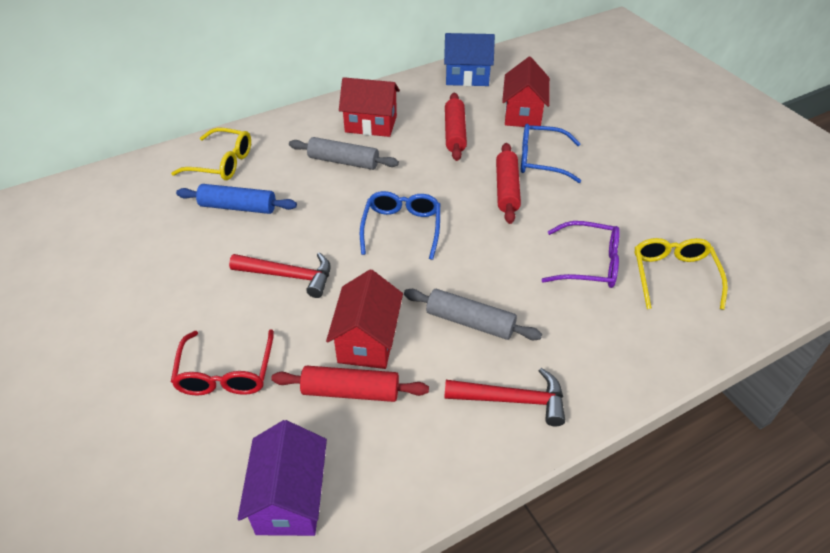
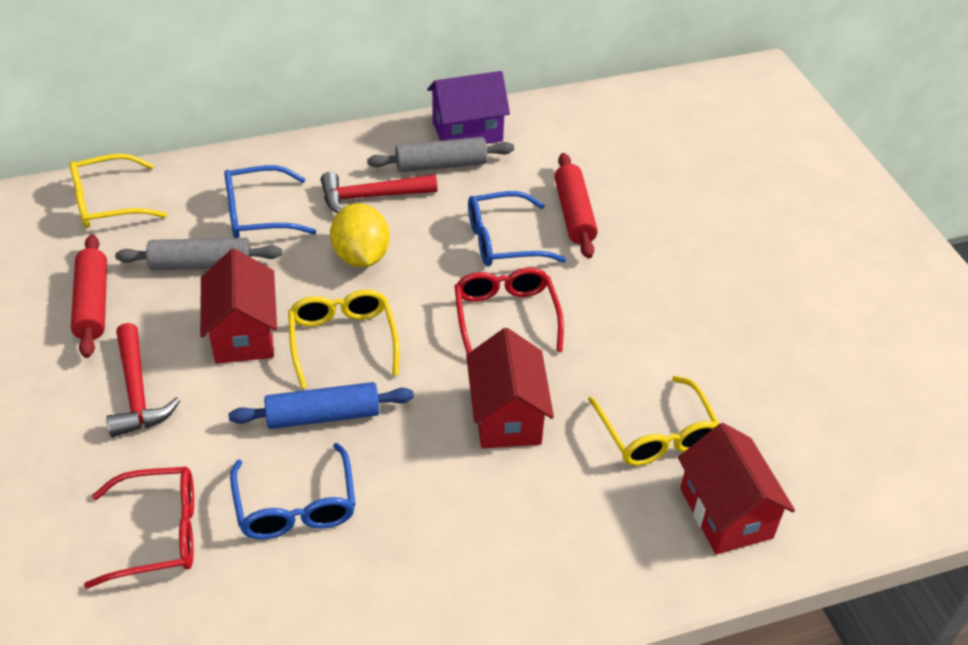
blue glasses: 2 -> 3
blue house: 1 -> 0
purple glasses: 1 -> 0
red glasses: 1 -> 2
red rolling pin: 3 -> 2
yellow glasses: 2 -> 3
yellow lemon: 0 -> 1

